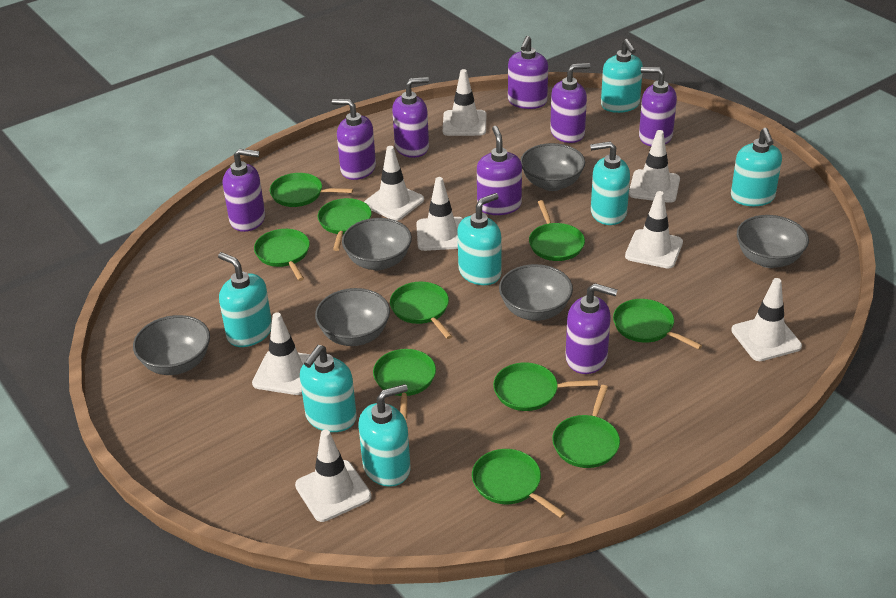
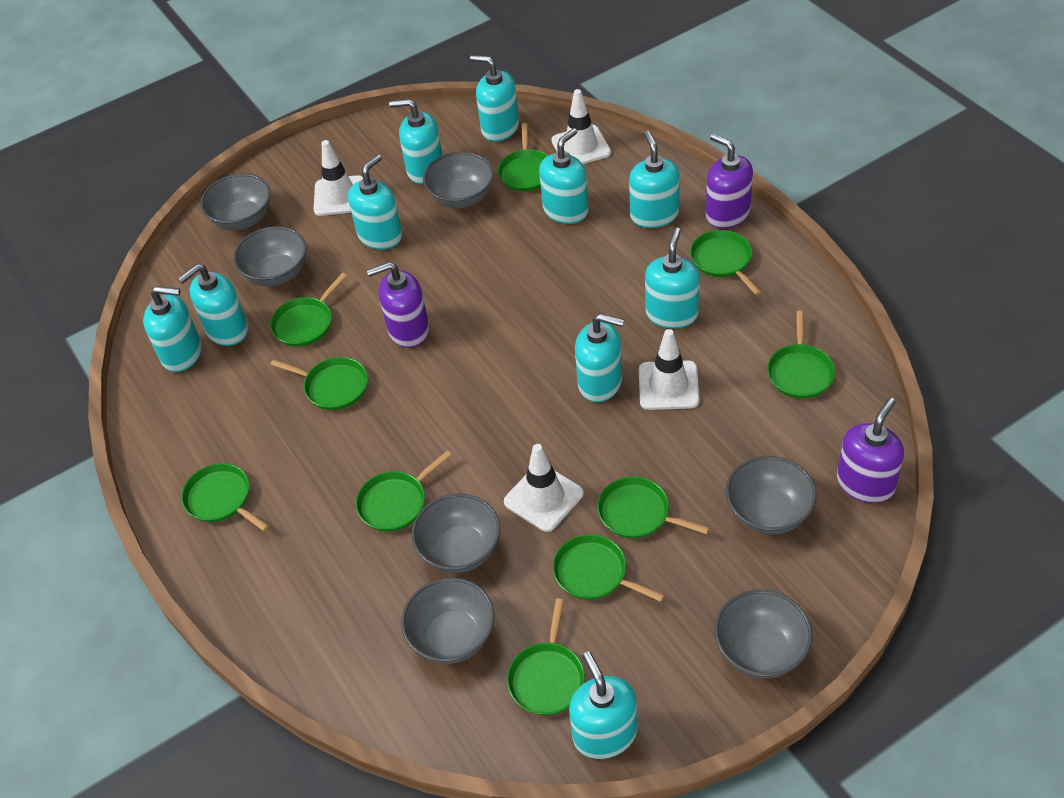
grey bowl: 6 -> 7
purple soap dispenser: 8 -> 3
turquoise soap dispenser: 7 -> 10
white traffic cone: 8 -> 4

